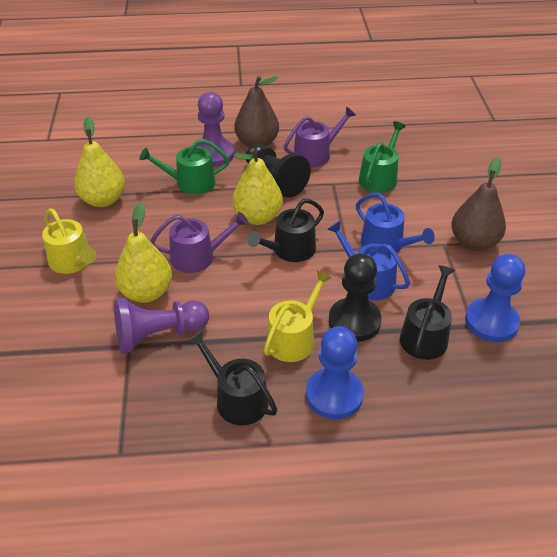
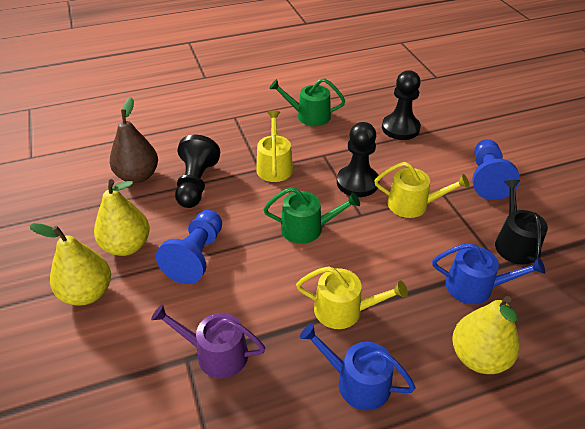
black pawn: 2 -> 3
black watering can: 3 -> 1
brown pear: 2 -> 1
purple pawn: 2 -> 0
purple watering can: 2 -> 1
yellow watering can: 2 -> 3

